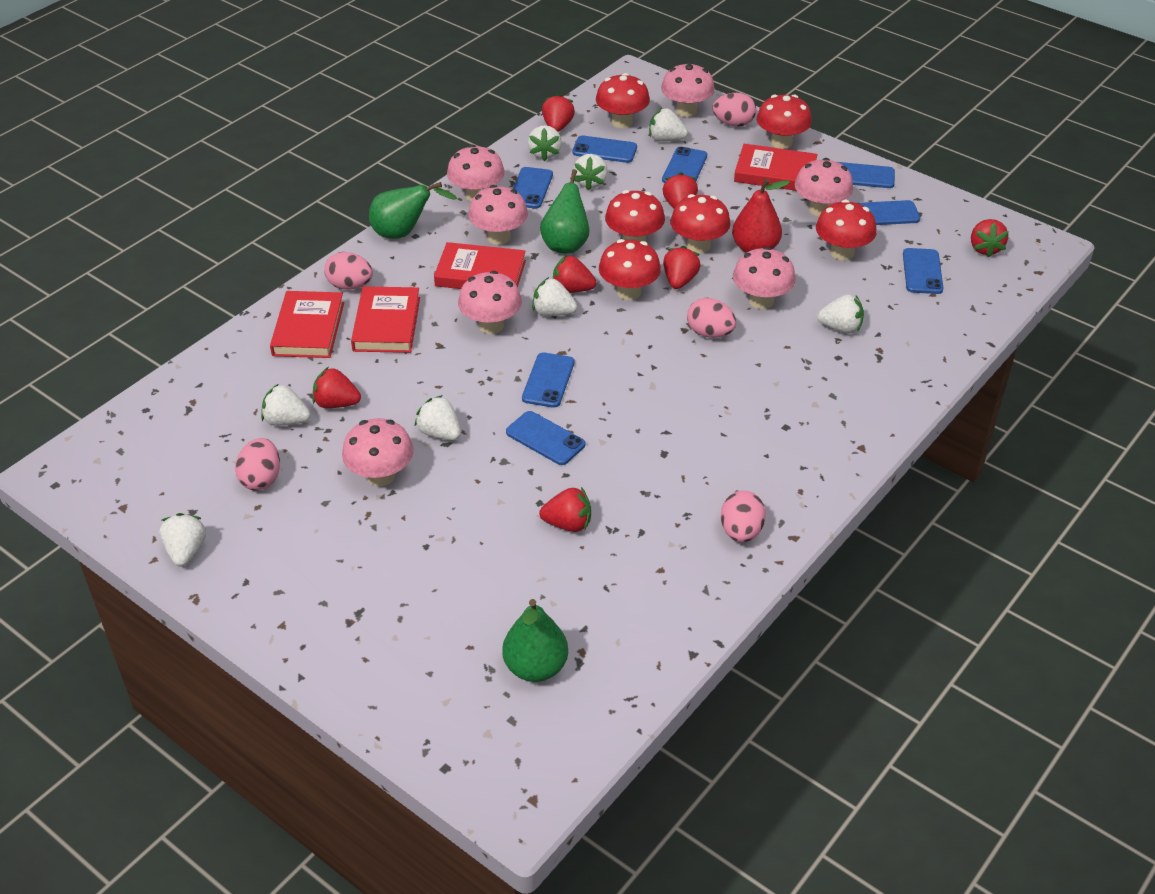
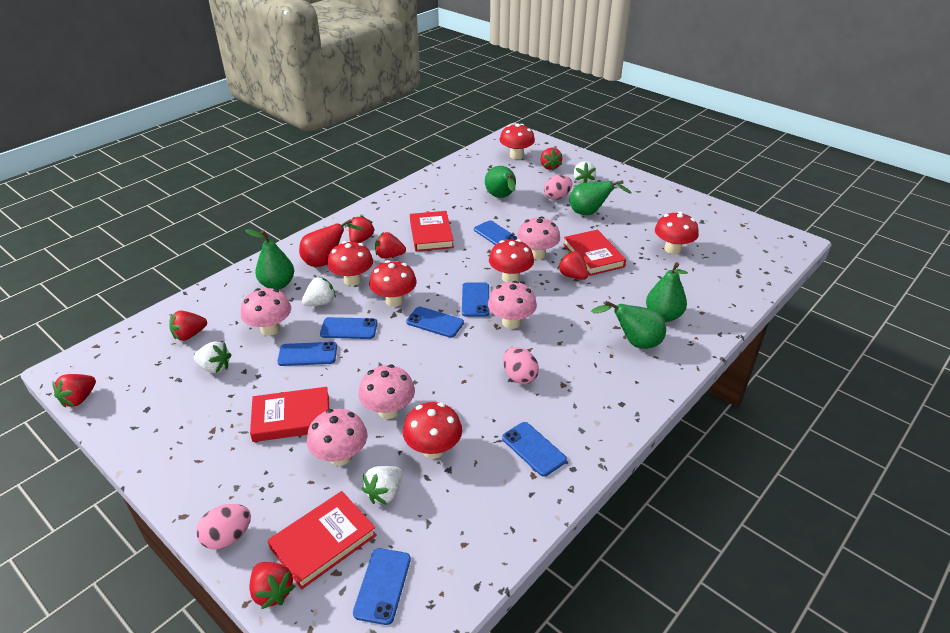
blue phone: 8 -> 7
green pear: 3 -> 5
pink egg: 5 -> 3
pink mushroom: 7 -> 5
white strawberry: 8 -> 4

